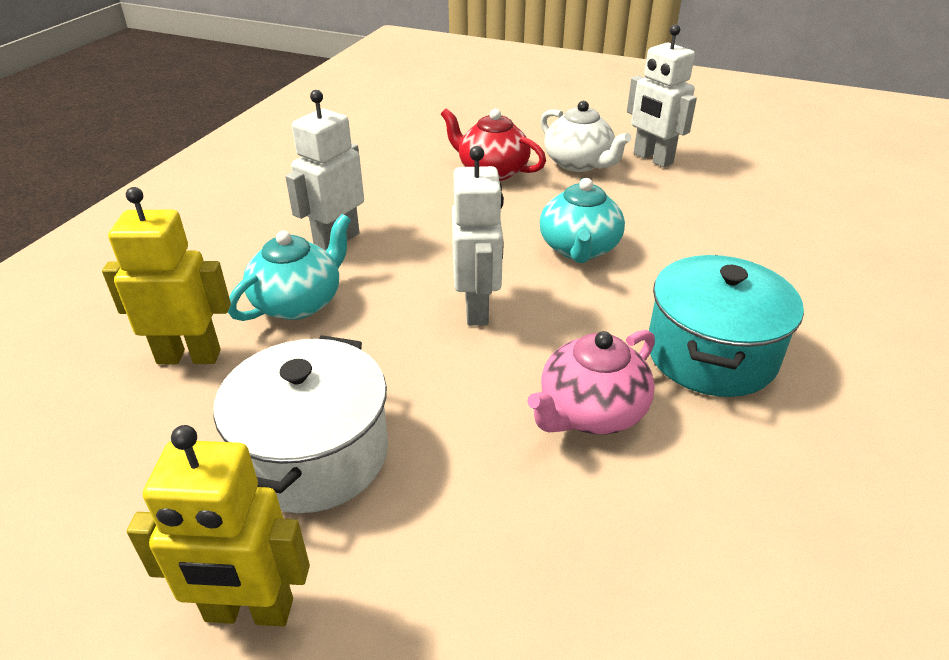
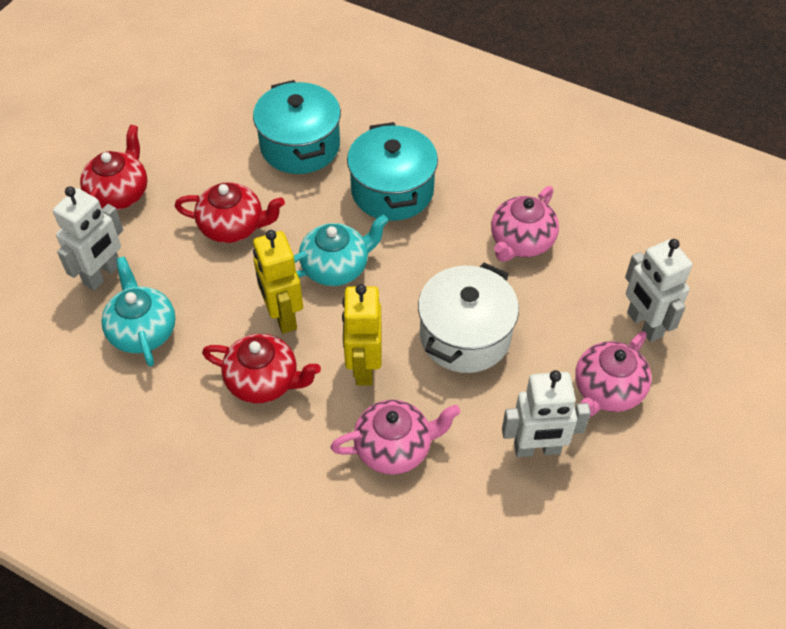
pink teapot: 1 -> 3
red teapot: 1 -> 3
turquoise pot: 1 -> 2
white teapot: 1 -> 0

